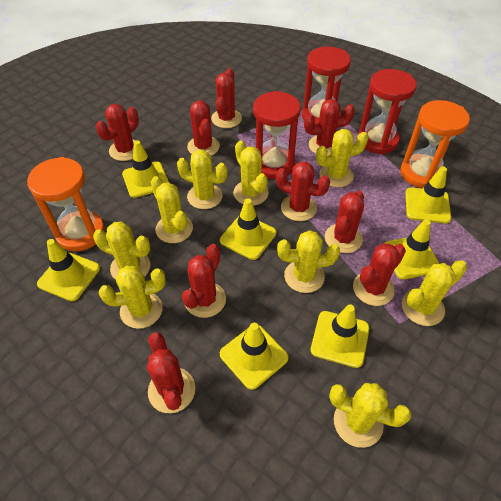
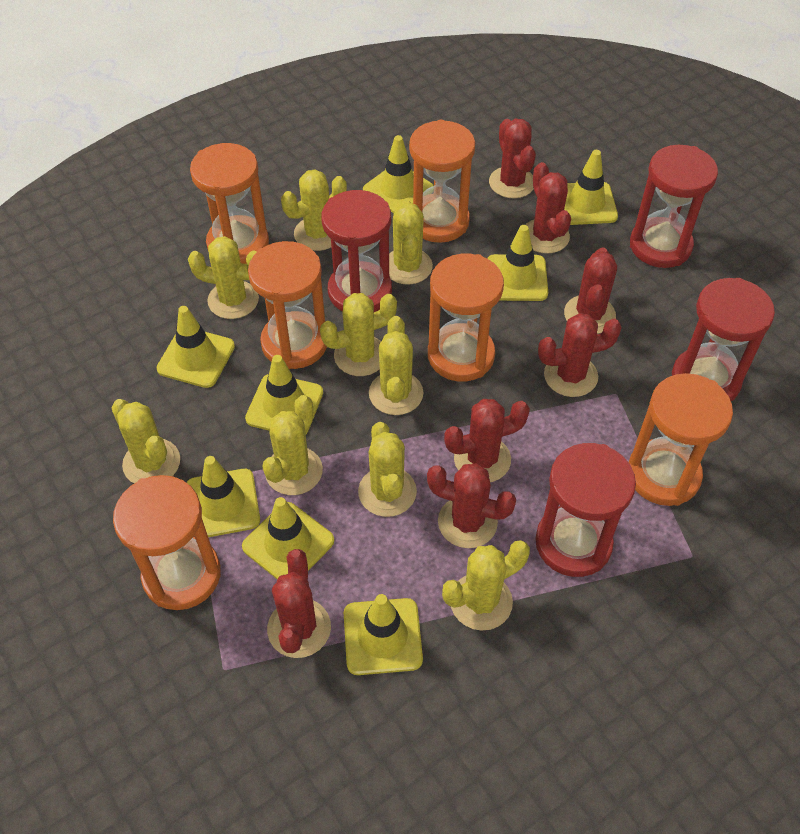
orange hourglass: 2 -> 6
red cactus: 9 -> 7
red hourglass: 3 -> 4
yellow traffic cone: 7 -> 8

